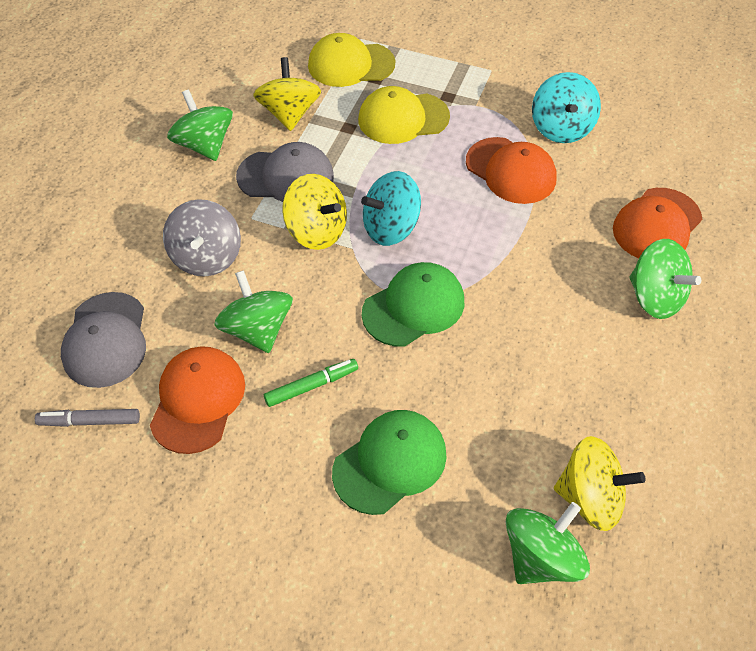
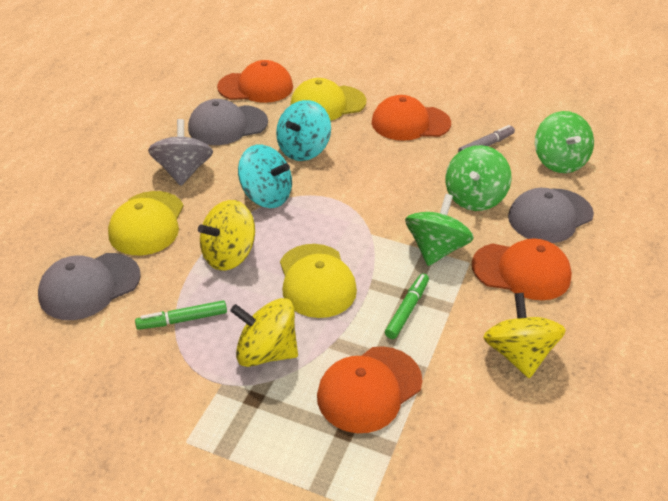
green cap: 2 -> 0
green marker: 1 -> 2
green spinning top: 4 -> 3
grey cap: 2 -> 3
orange cap: 3 -> 4
yellow cap: 2 -> 3

